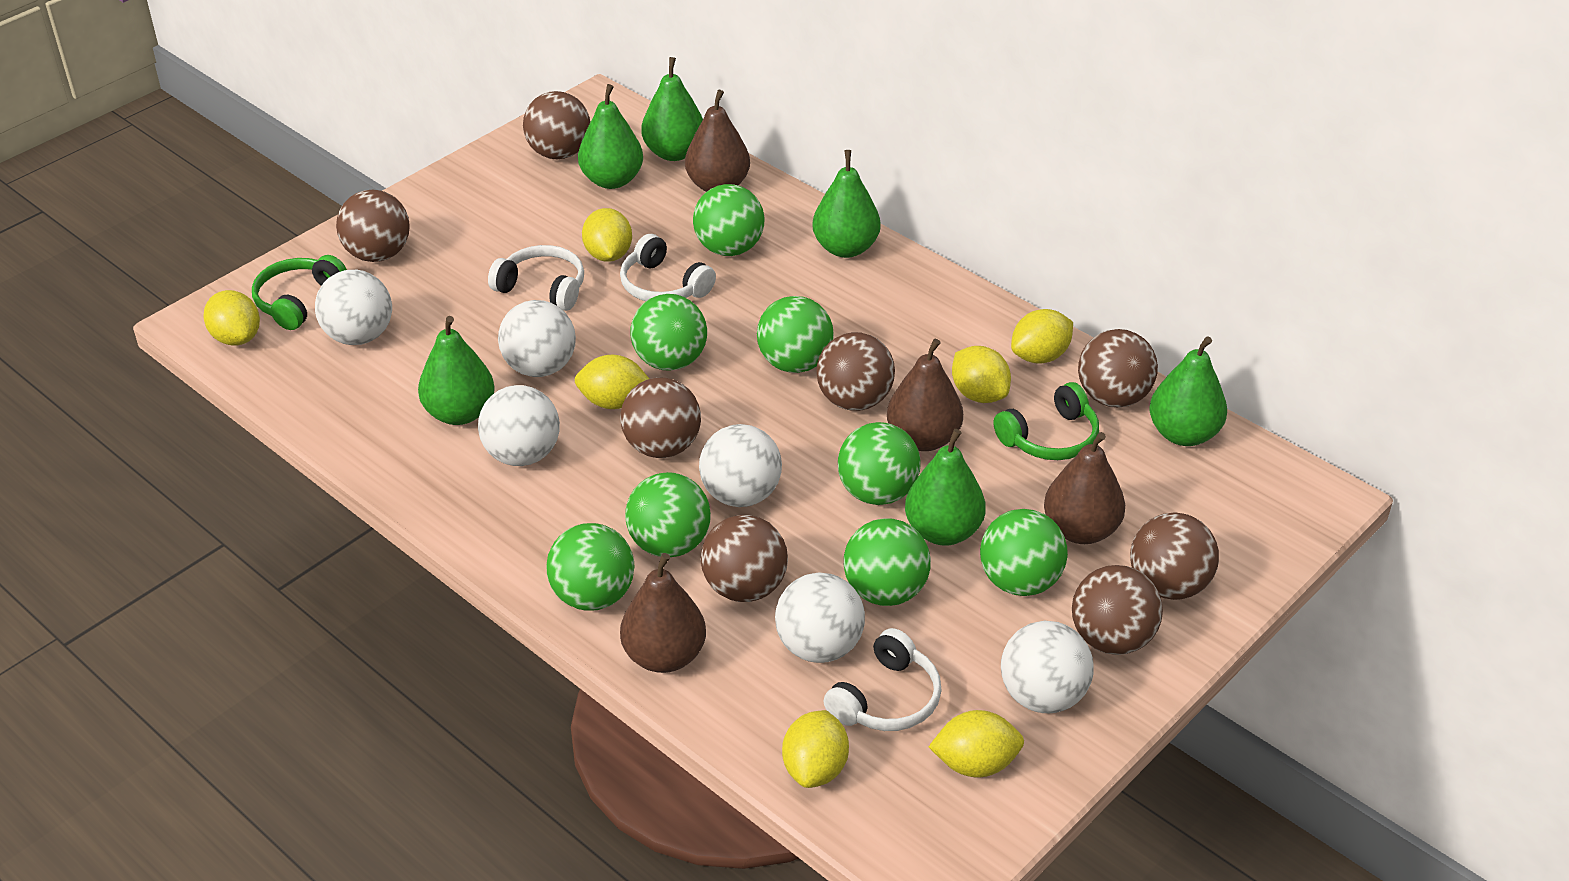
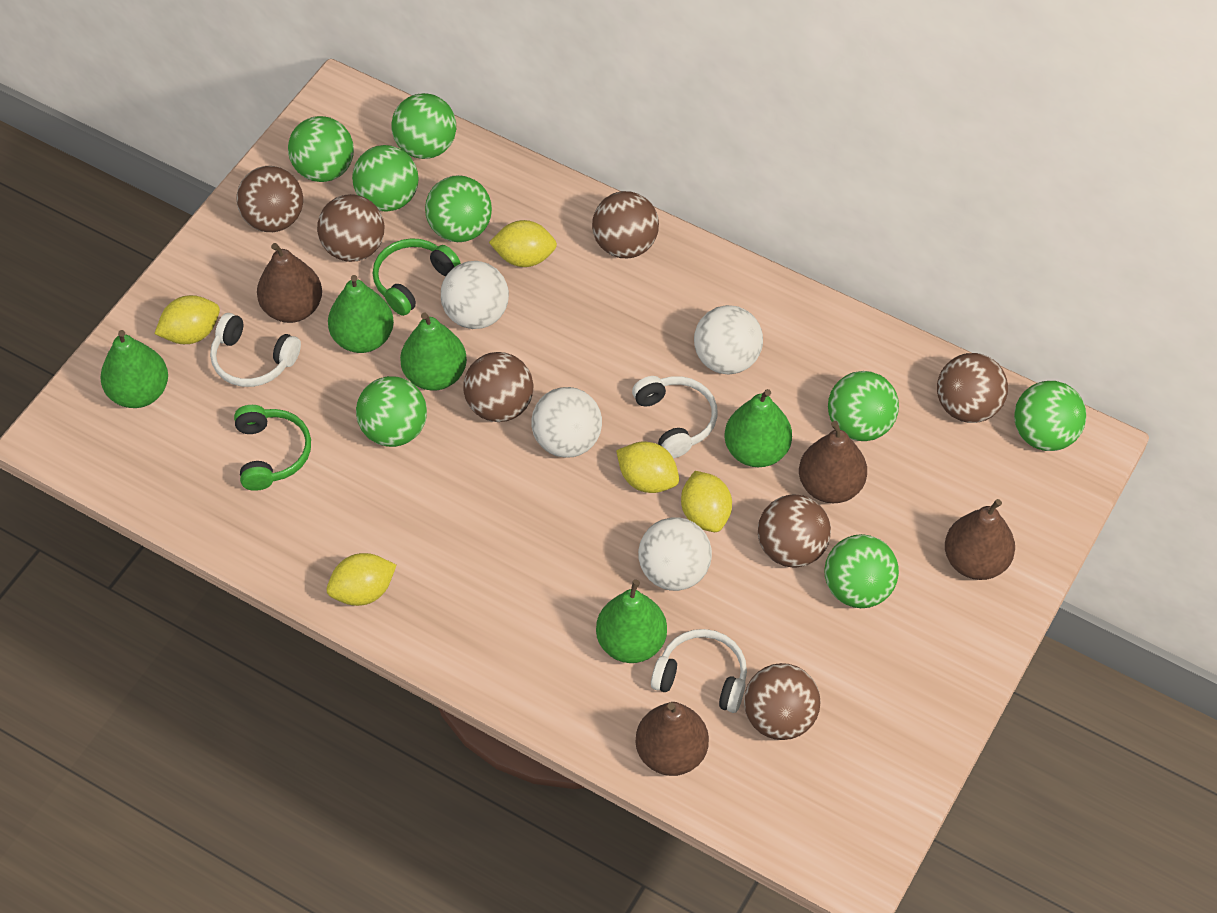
brown ball: 8 -> 7
green pear: 6 -> 5
white ball: 6 -> 4
yellow lemon: 7 -> 5

